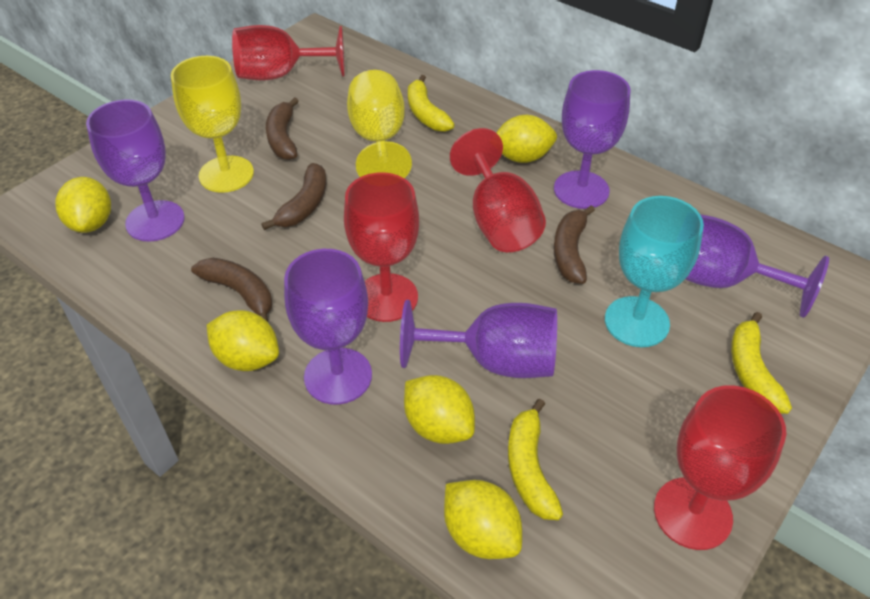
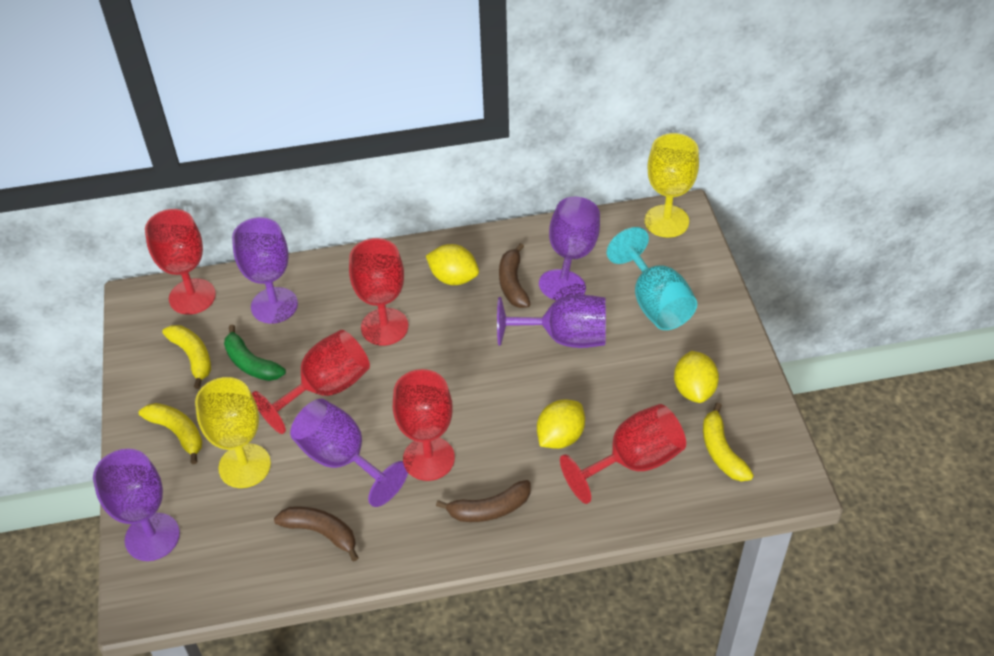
brown banana: 4 -> 3
green banana: 0 -> 1
red goblet: 4 -> 5
yellow lemon: 5 -> 3

